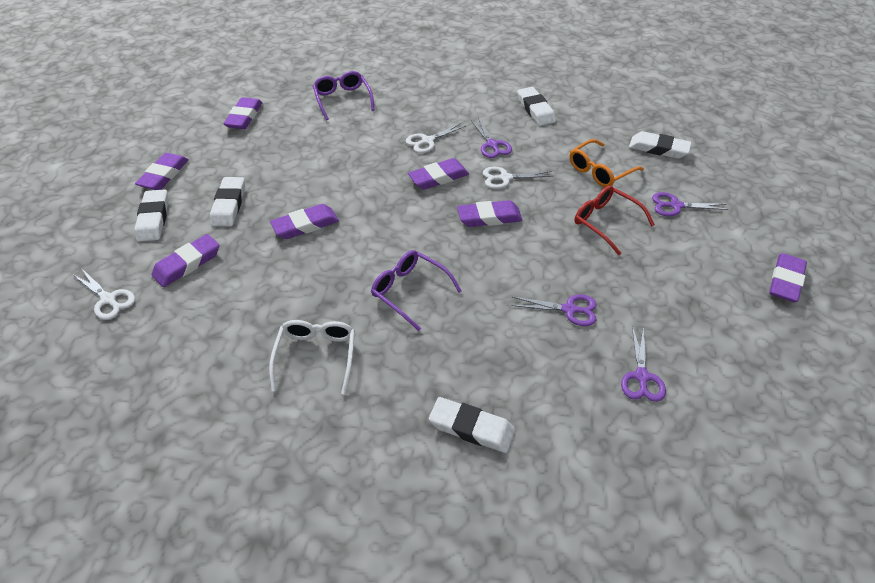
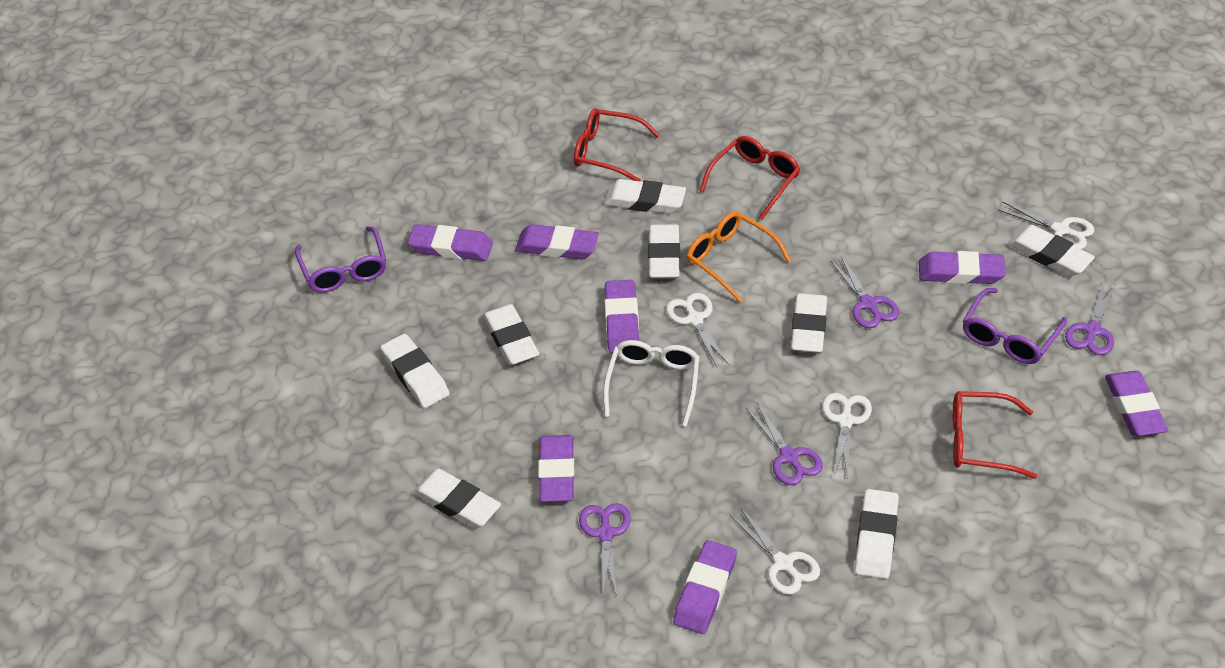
red glasses: 1 -> 3
white eraser: 5 -> 8
white scissors: 3 -> 4

